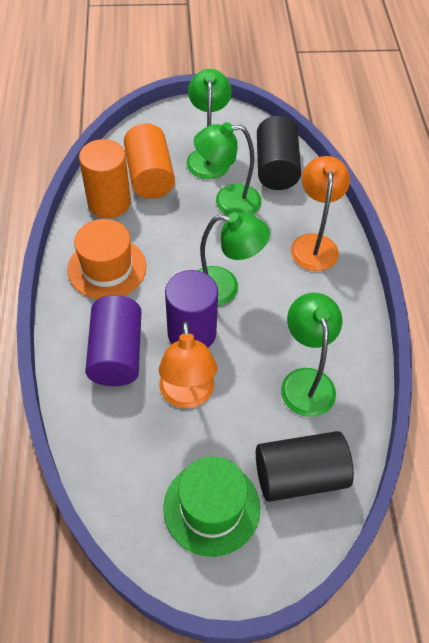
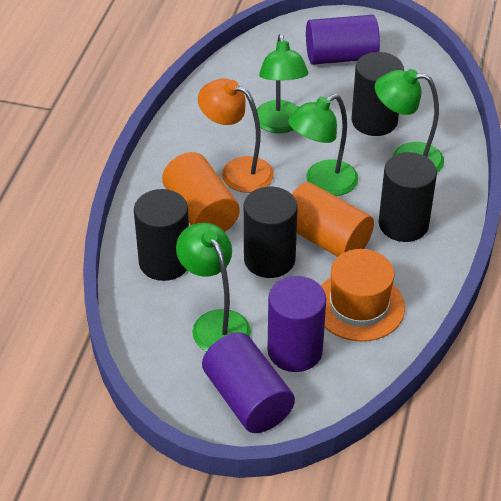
black cylinder: 2 -> 4
green hat: 1 -> 0
orange lamp: 2 -> 1
purple cylinder: 2 -> 3

